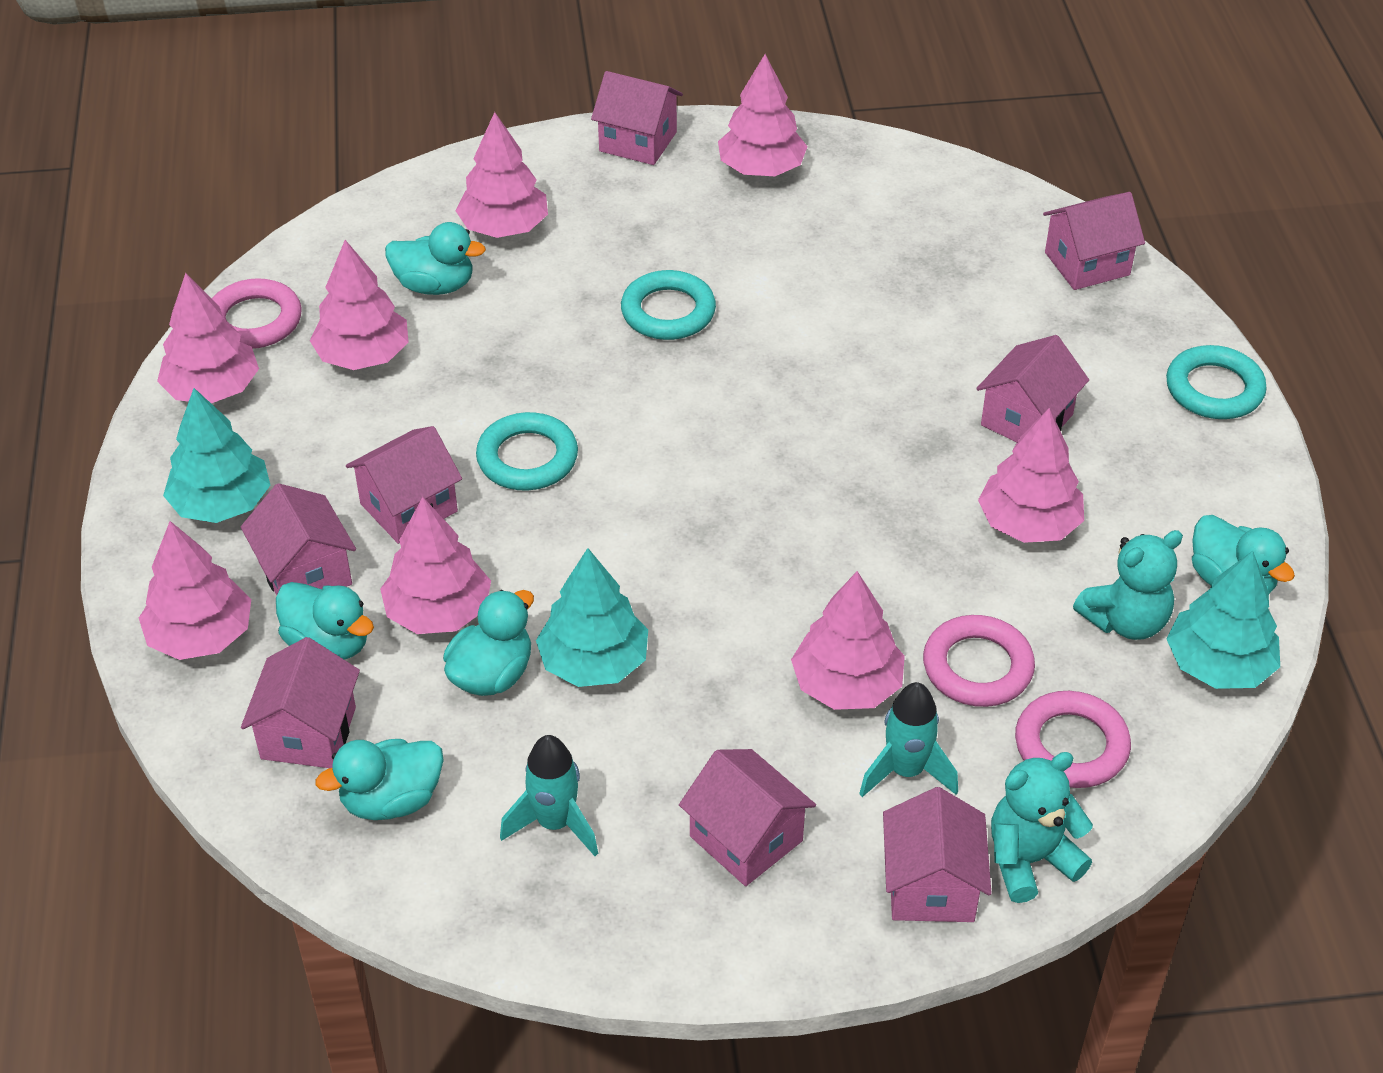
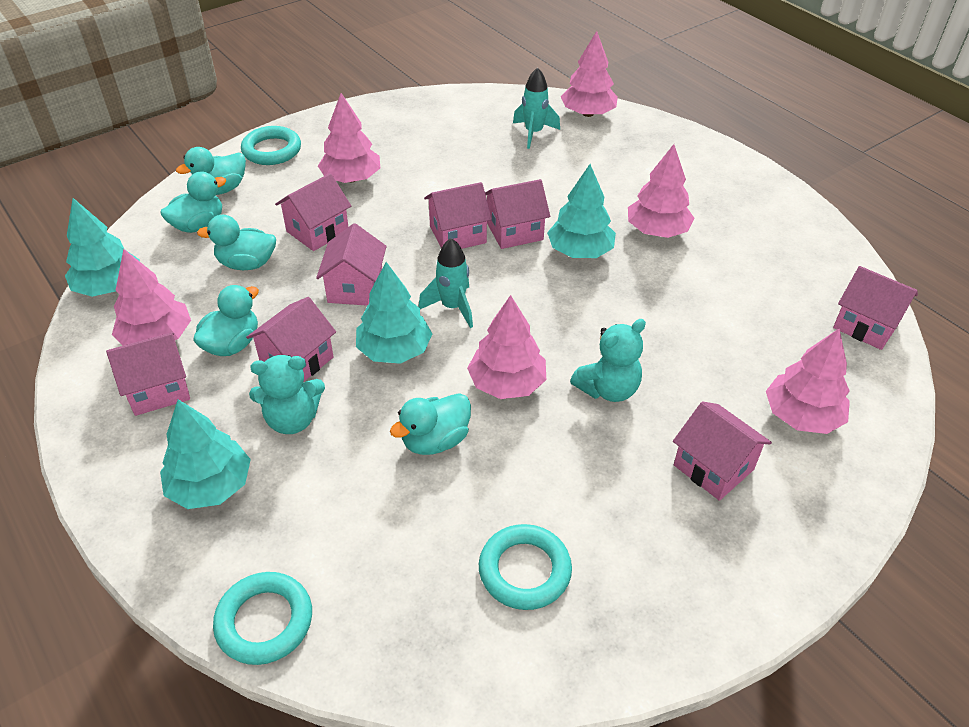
pink ring: 3 -> 0
pink tree: 8 -> 6
turquoise tree: 3 -> 4

